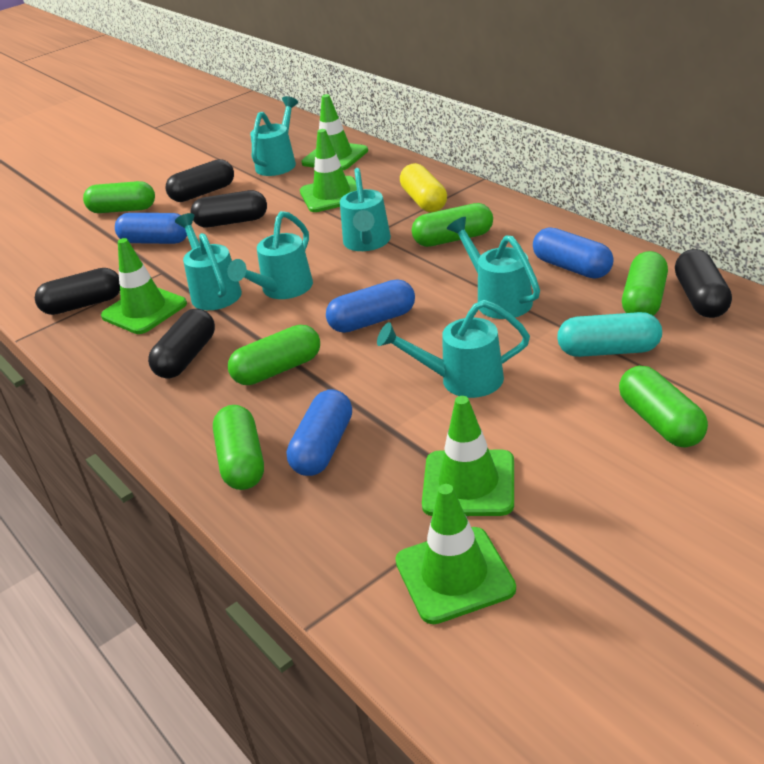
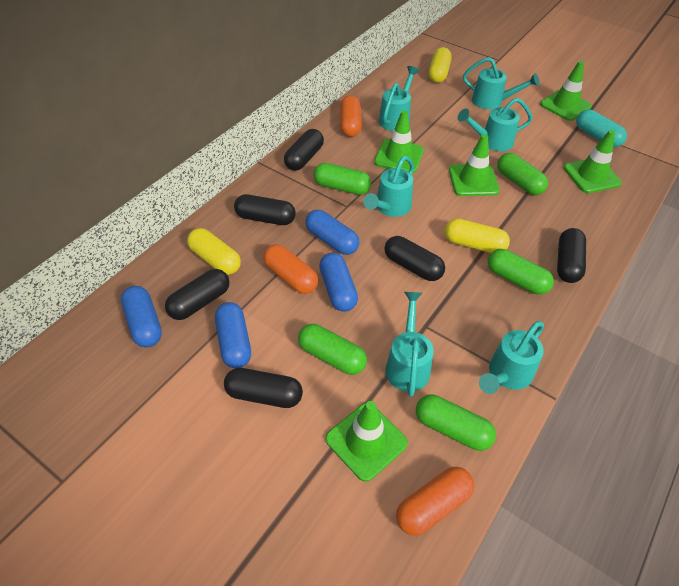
black capsule: 5 -> 6
green capsule: 6 -> 5
orange capsule: 0 -> 3
yellow capsule: 1 -> 3

